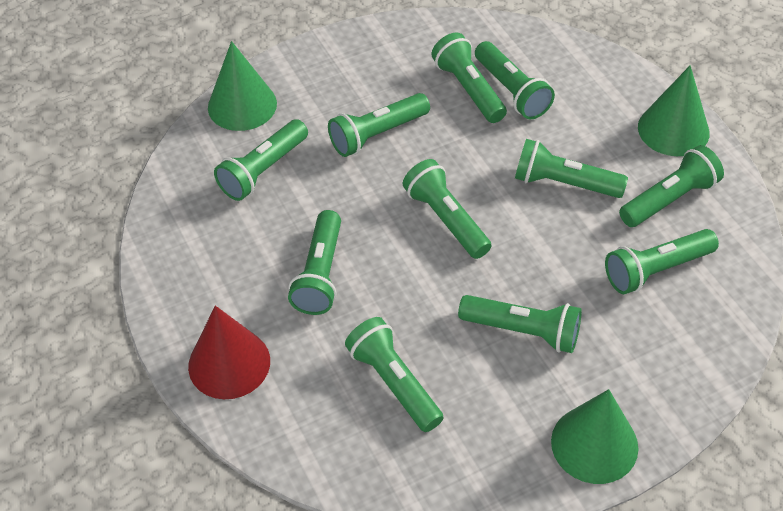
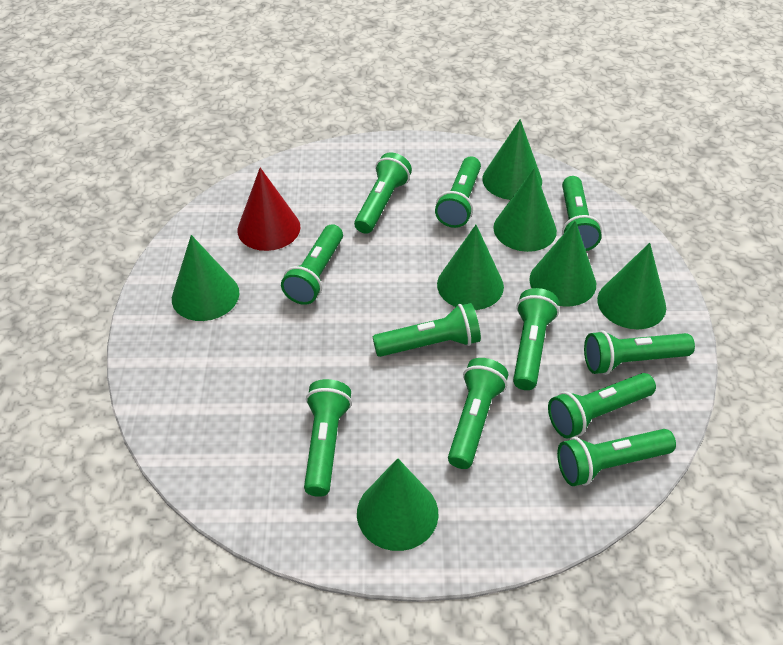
green cone: 3 -> 7

